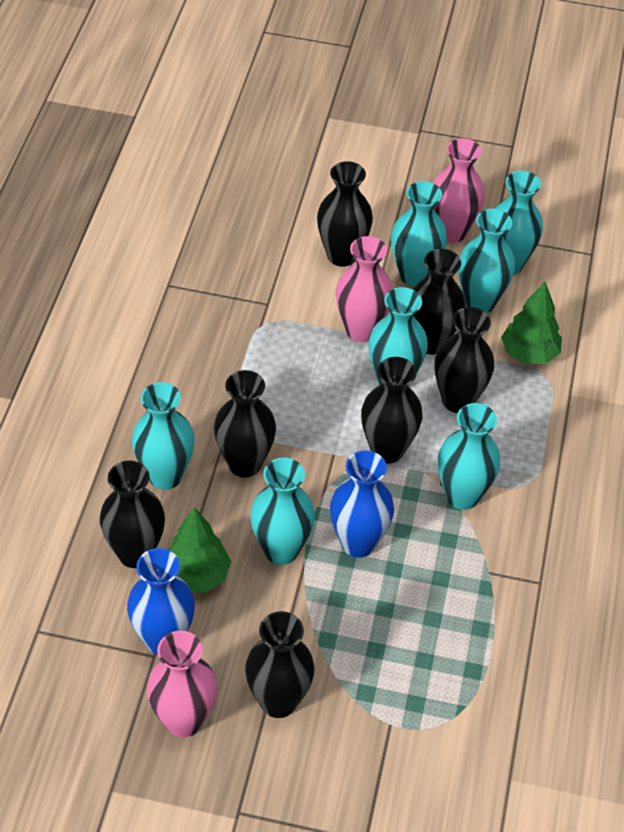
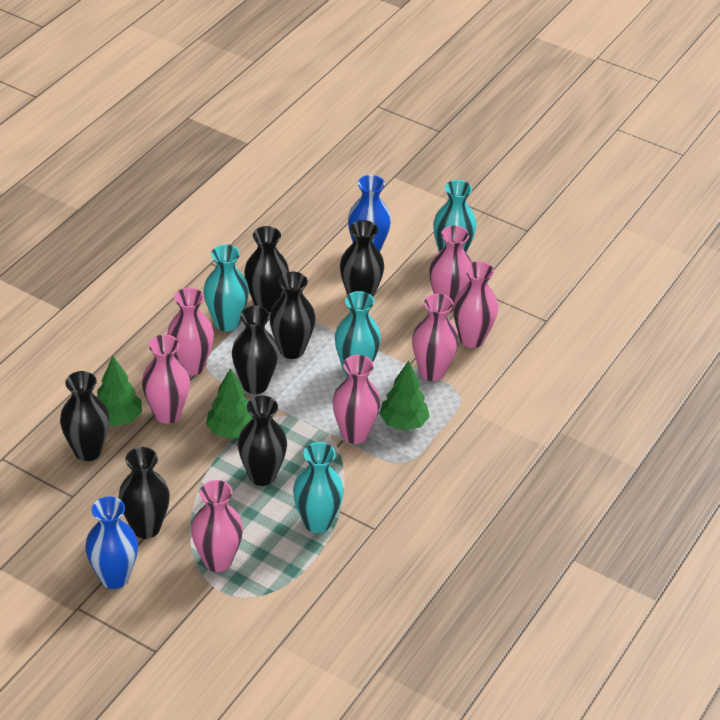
green tree: 2 -> 3
pink vase: 3 -> 7
turquoise vase: 7 -> 4

